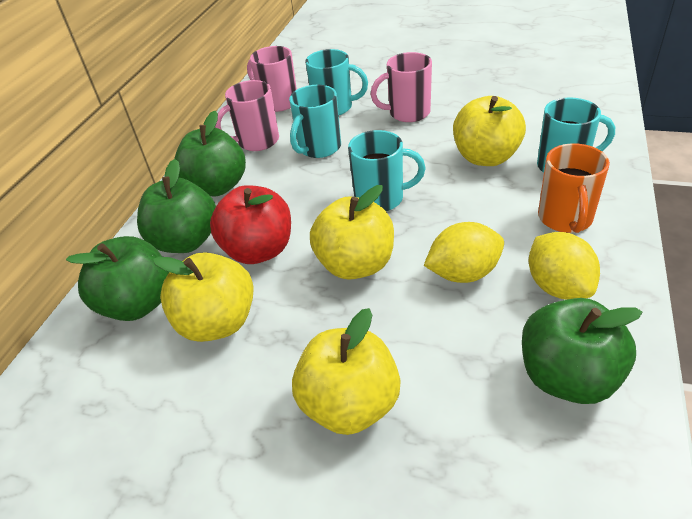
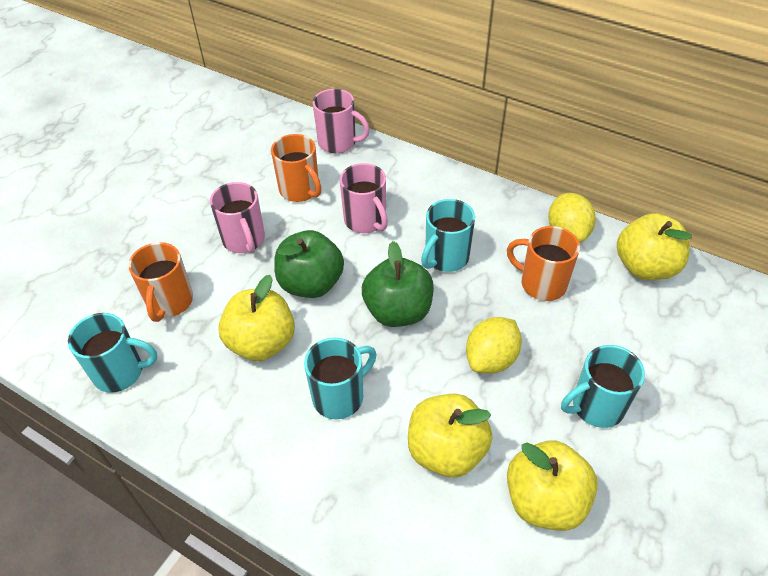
green apple: 4 -> 2
orange mug: 1 -> 3
red apple: 1 -> 0

